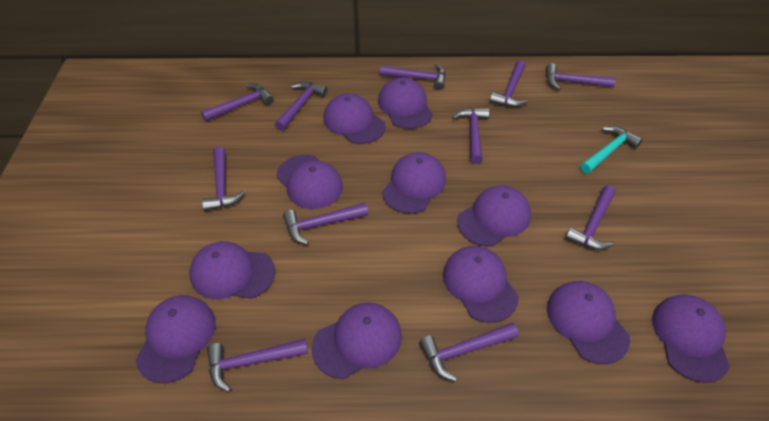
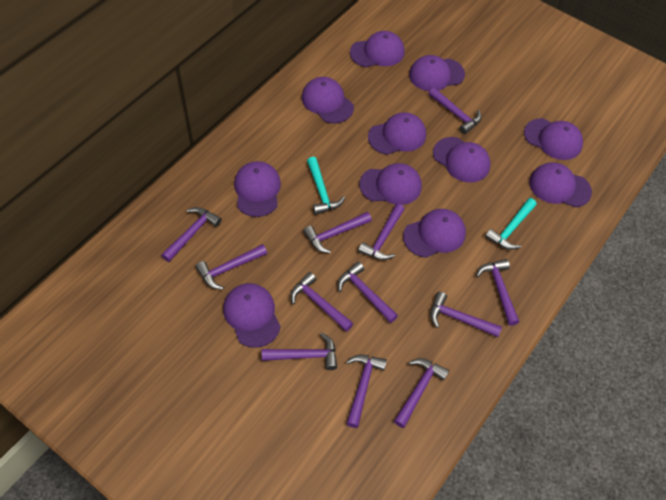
purple hammer: 11 -> 12
turquoise hammer: 1 -> 2

